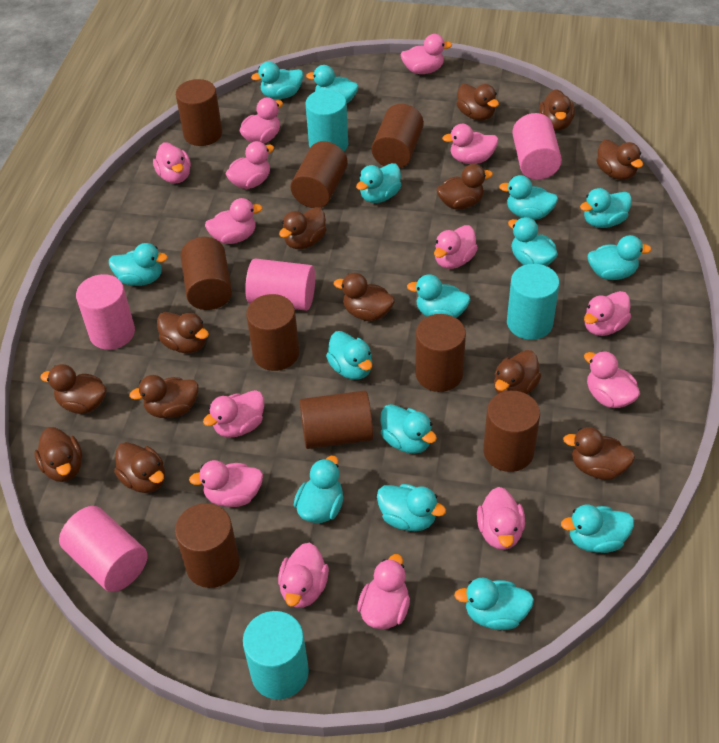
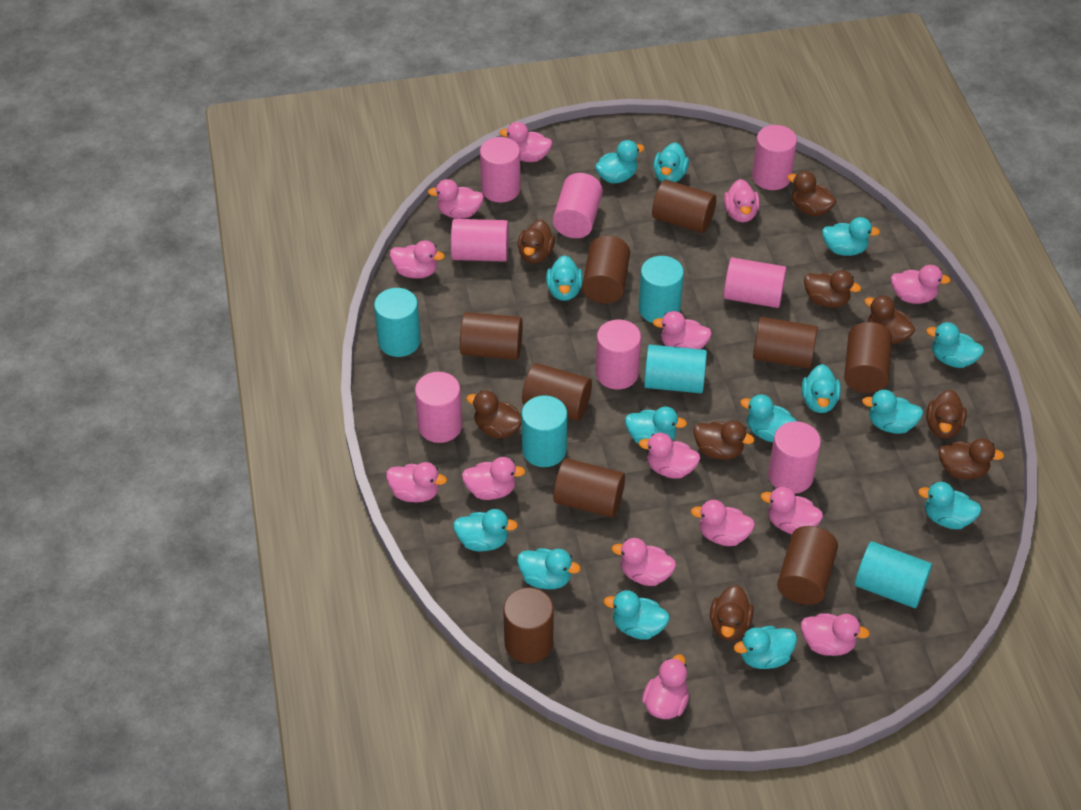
brown duck: 13 -> 9
pink cylinder: 4 -> 8
turquoise cylinder: 3 -> 5
turquoise duck: 15 -> 14

